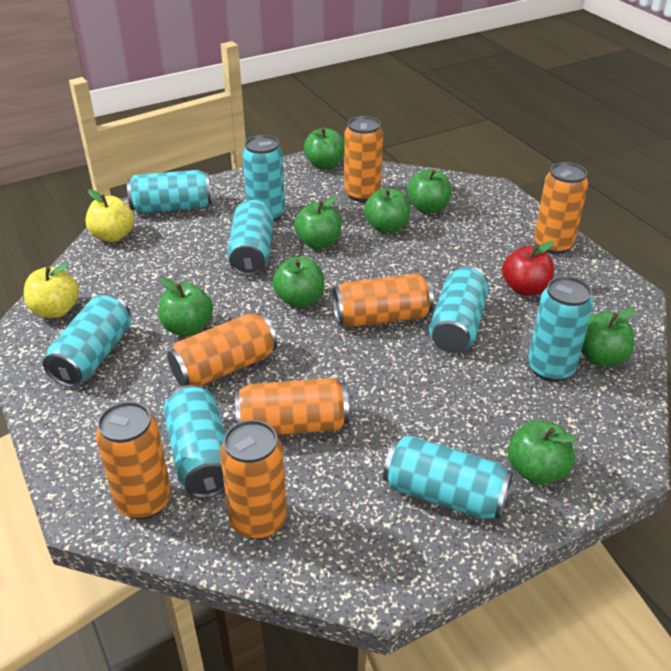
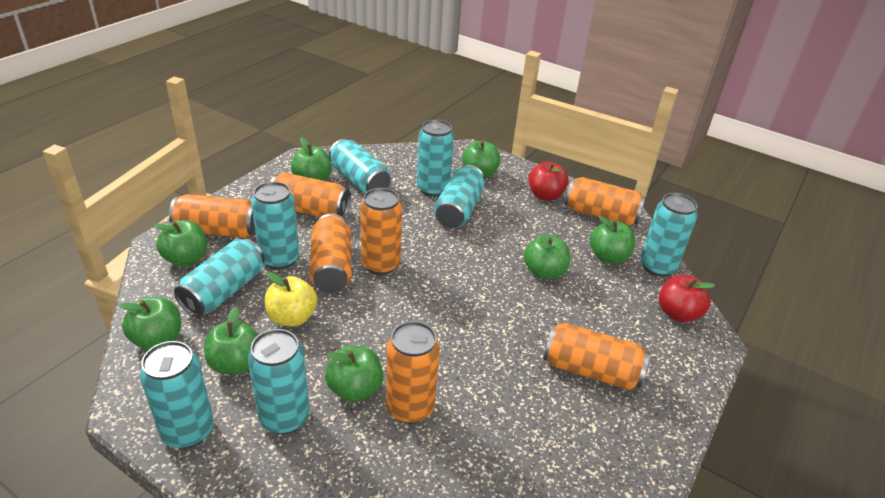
red apple: 1 -> 2
yellow apple: 2 -> 1

